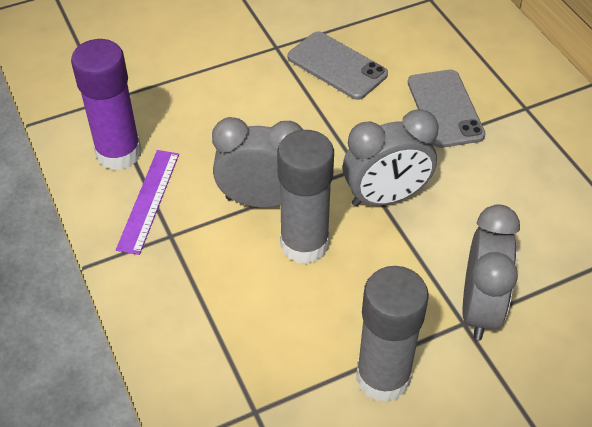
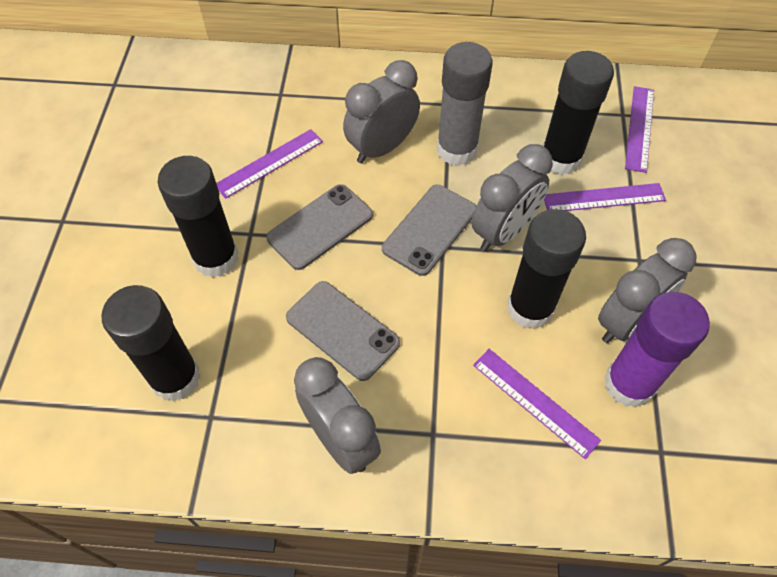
black glue stick: 0 -> 4
grey clock: 3 -> 4
grey glue stick: 2 -> 1
grey phone: 2 -> 3
purple ruler: 1 -> 4

